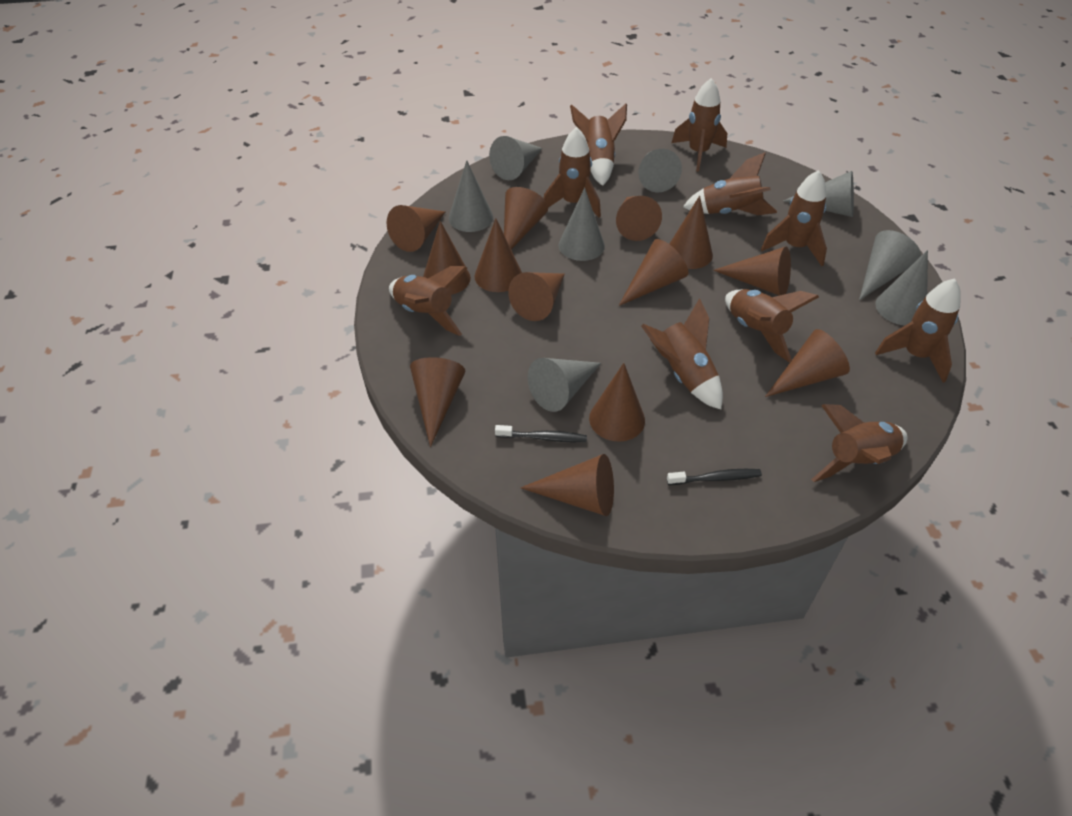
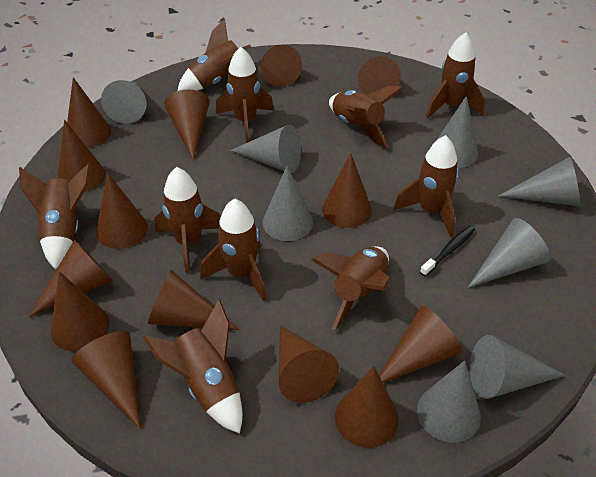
black toothbrush: 2 -> 1
brown cone: 13 -> 14

